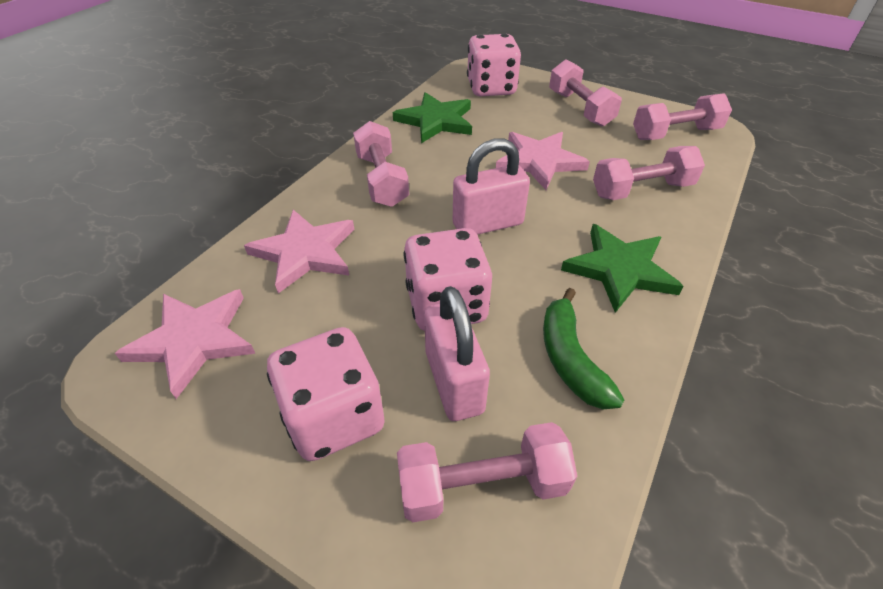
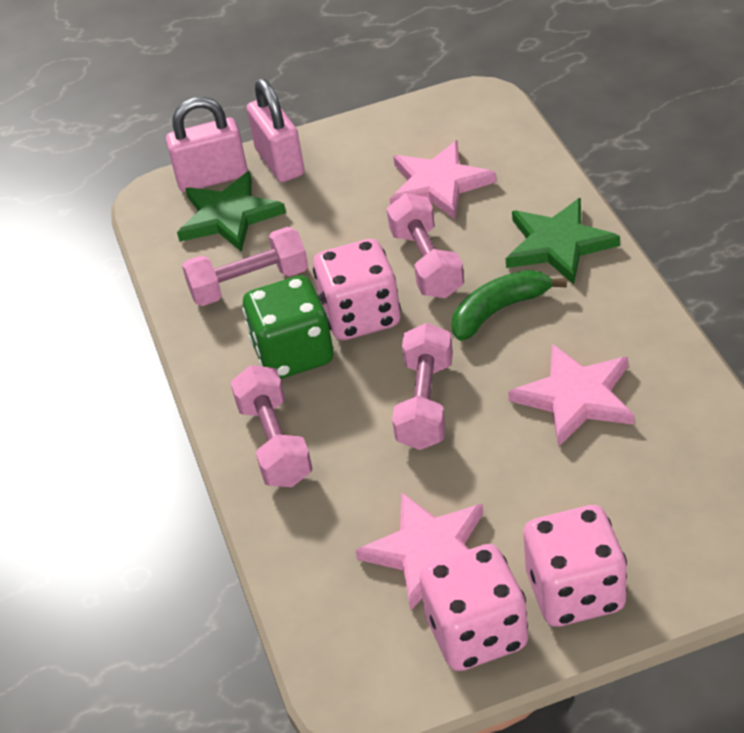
green dice: 0 -> 1
pink dumbbell: 5 -> 4

